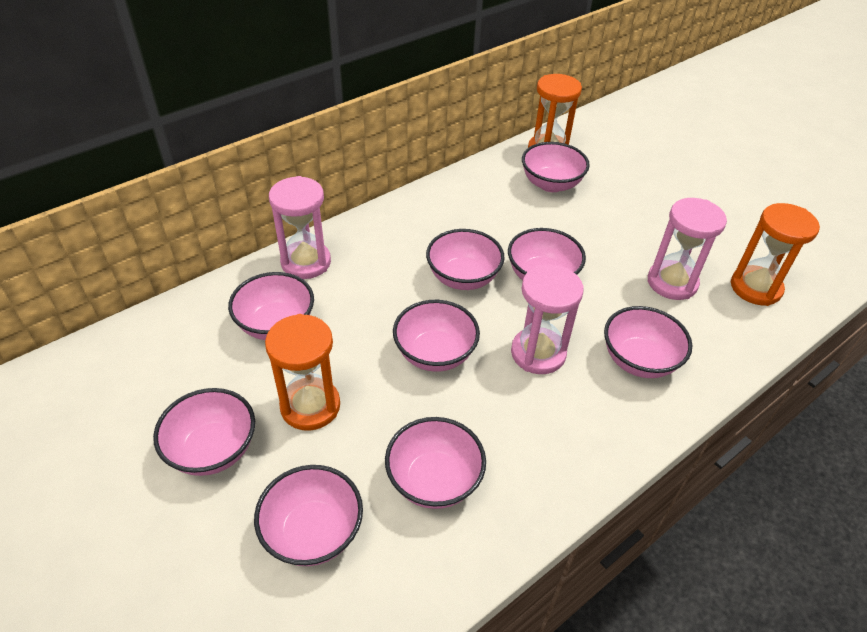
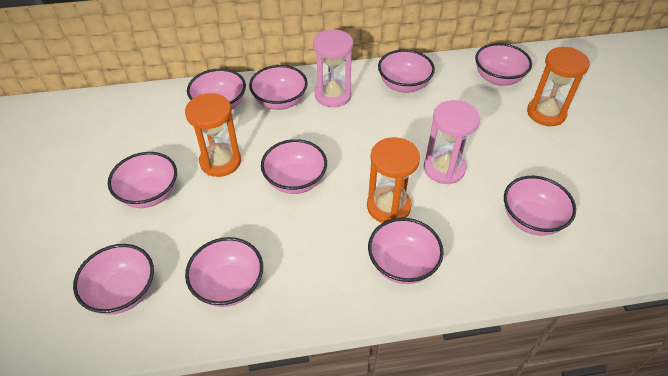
pink bowl: 9 -> 10
pink hourglass: 3 -> 2

